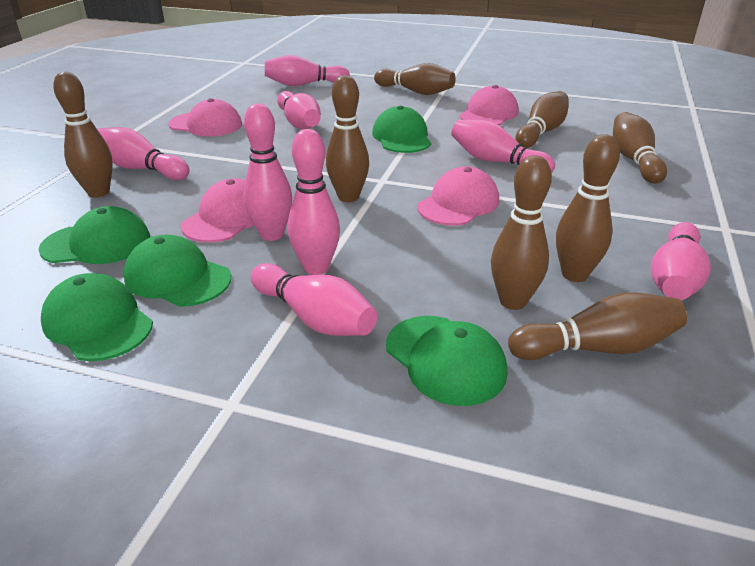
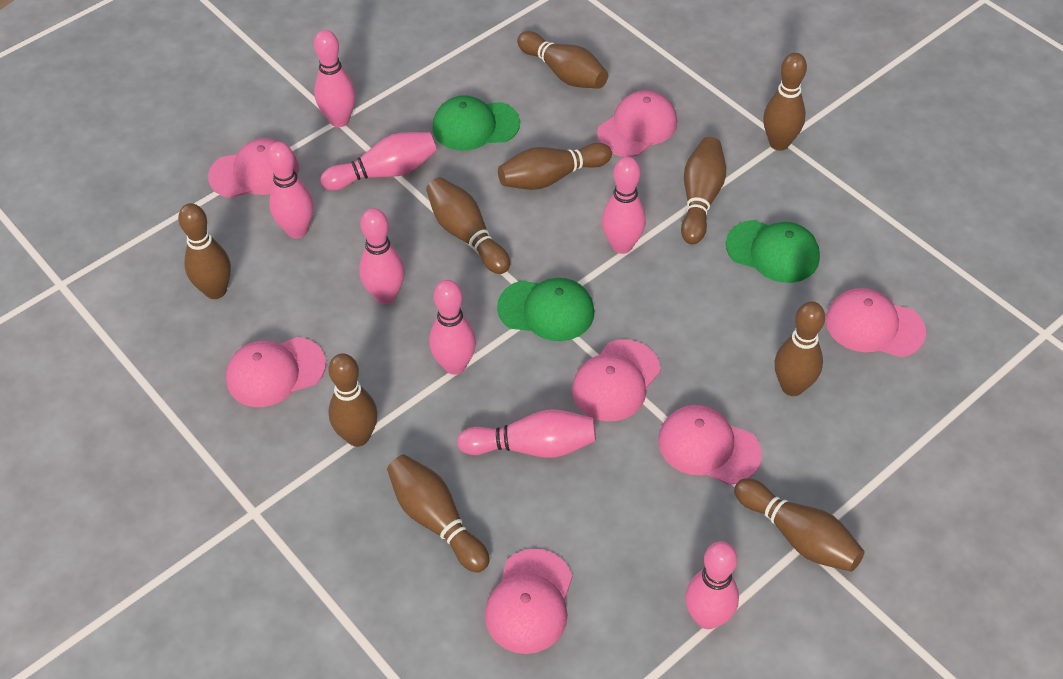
brown bowling pin: 8 -> 10
green cap: 5 -> 3
pink cap: 4 -> 7

